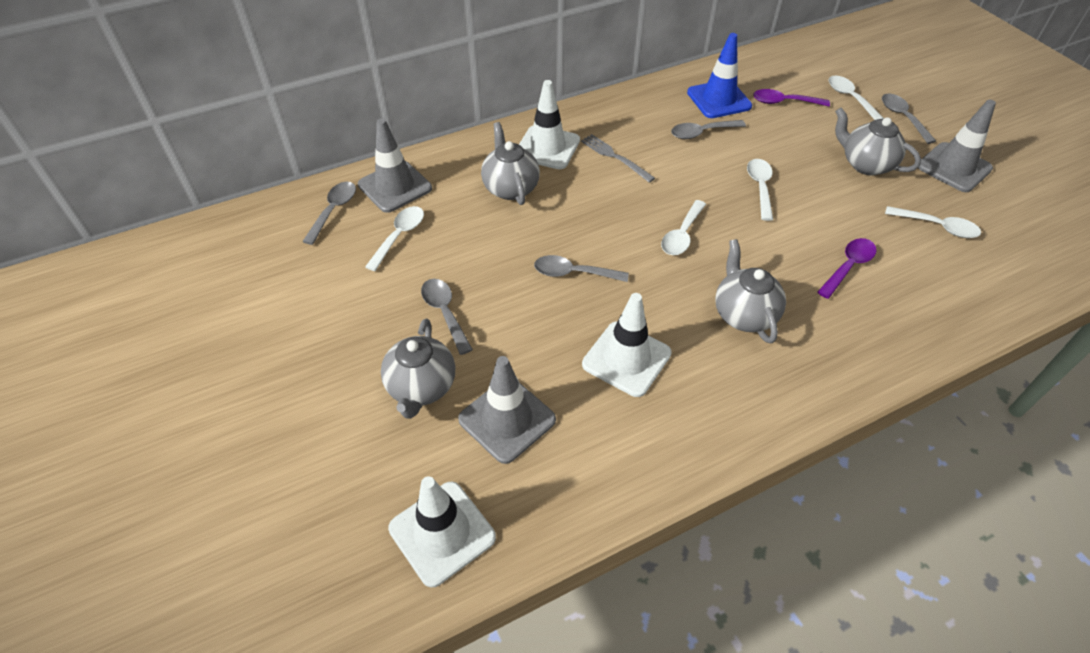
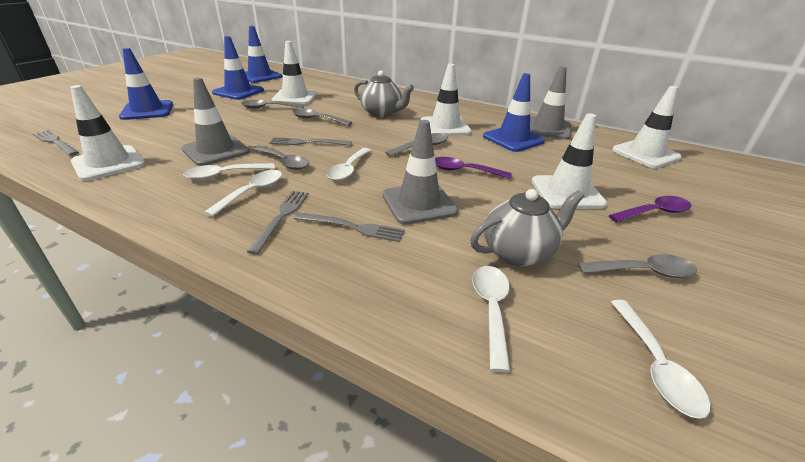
blue traffic cone: 1 -> 4
grey fork: 1 -> 4
grey teapot: 4 -> 2
white traffic cone: 3 -> 5

